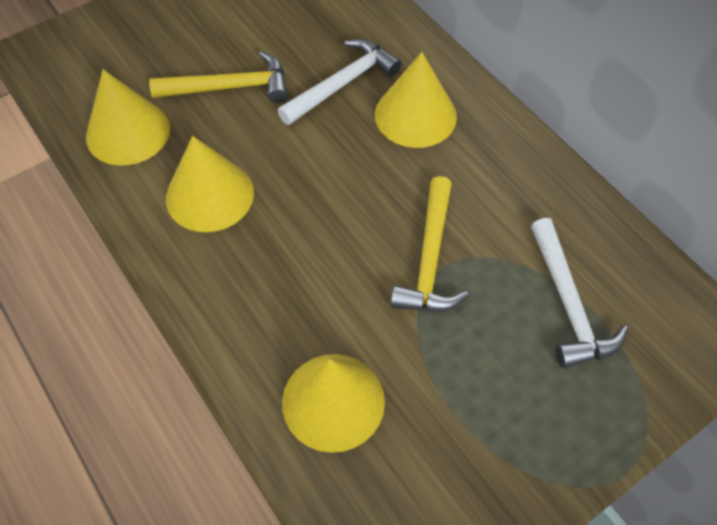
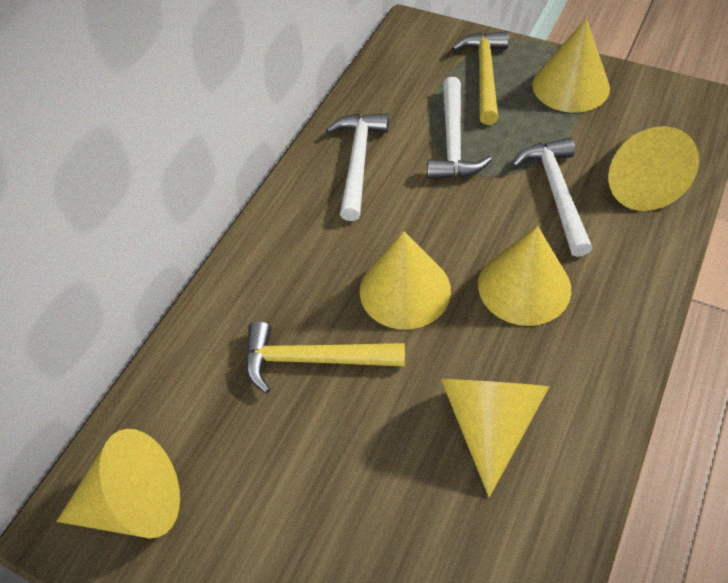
white hammer: 2 -> 3
yellow cone: 4 -> 6

